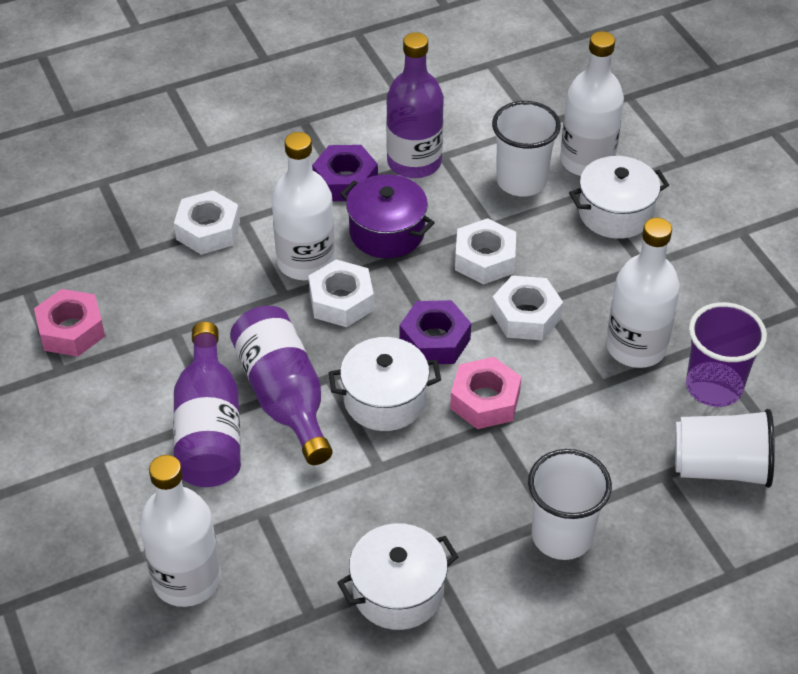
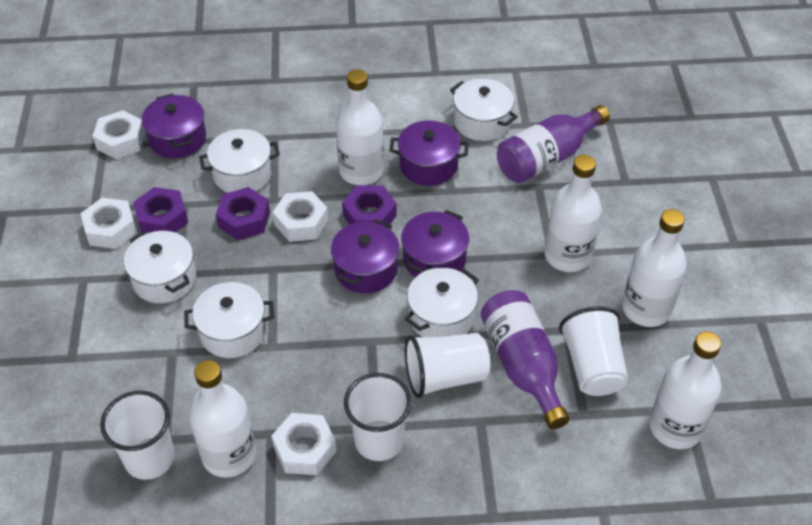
pink nut: 2 -> 0
purple bottle: 3 -> 2
purple cup: 1 -> 0
purple nut: 2 -> 3
purple pot: 1 -> 4
white bottle: 4 -> 5
white cup: 3 -> 4
white pot: 3 -> 5

